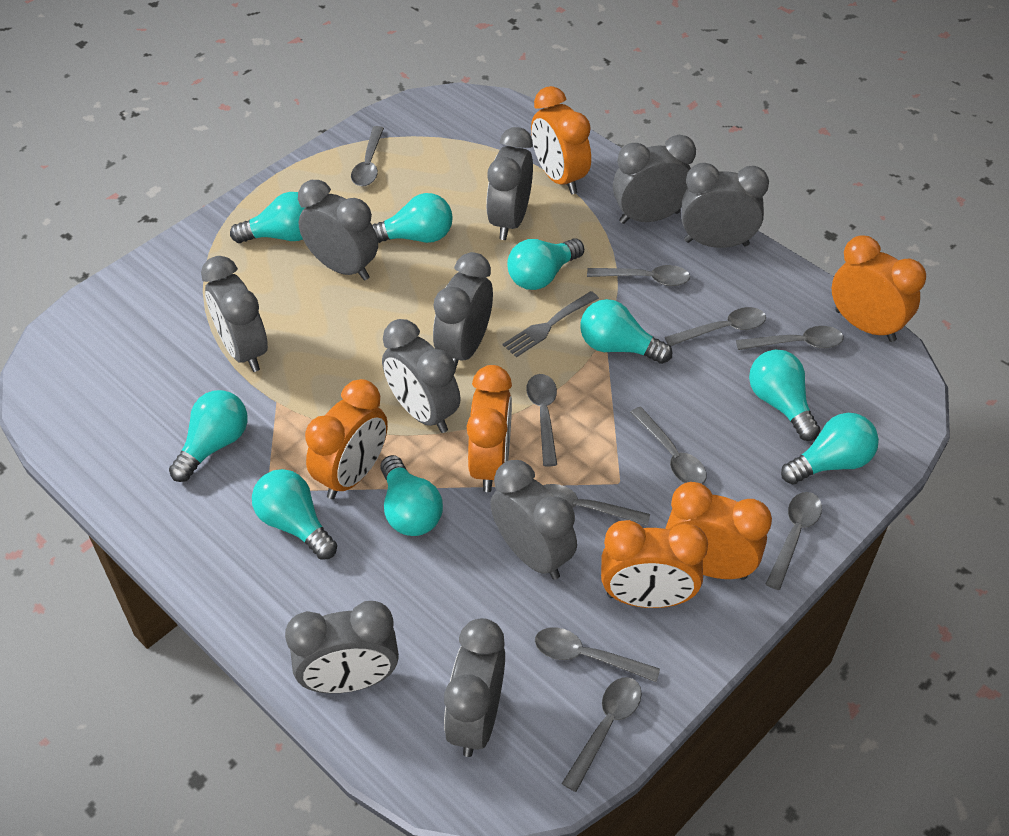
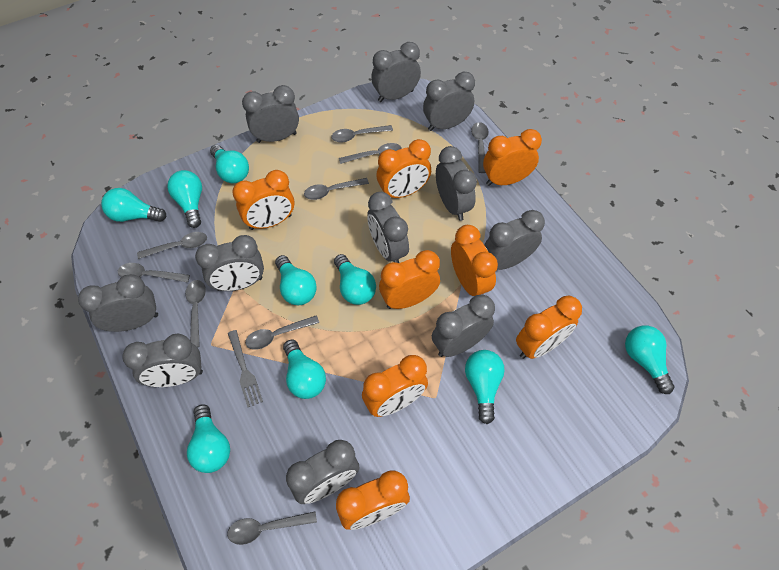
grey clock: 10 -> 11
grey spoon: 10 -> 9
orange clock: 6 -> 8

